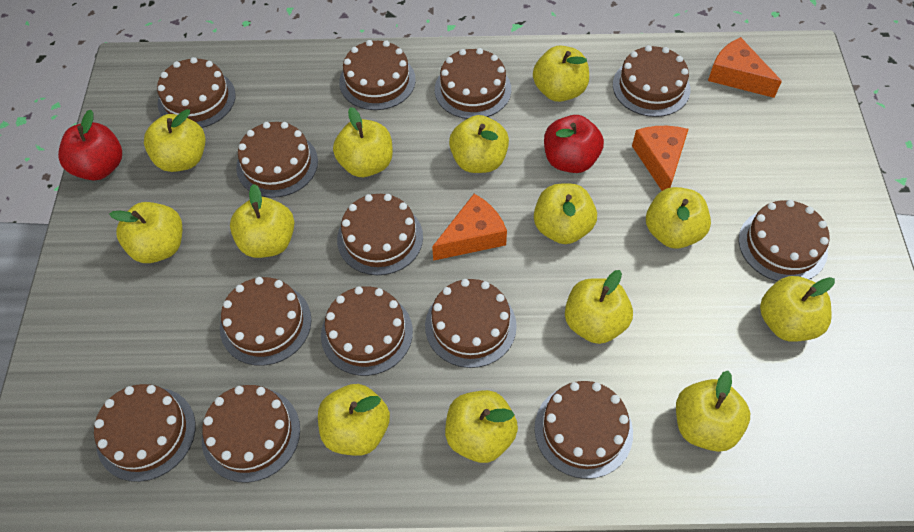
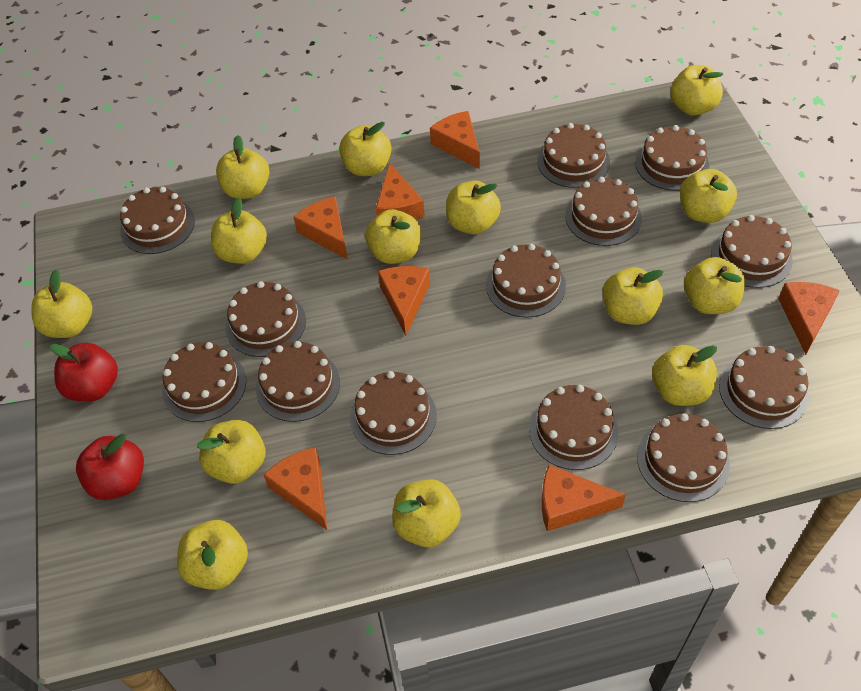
orange cheese: 3 -> 7
yellow apple: 13 -> 14

